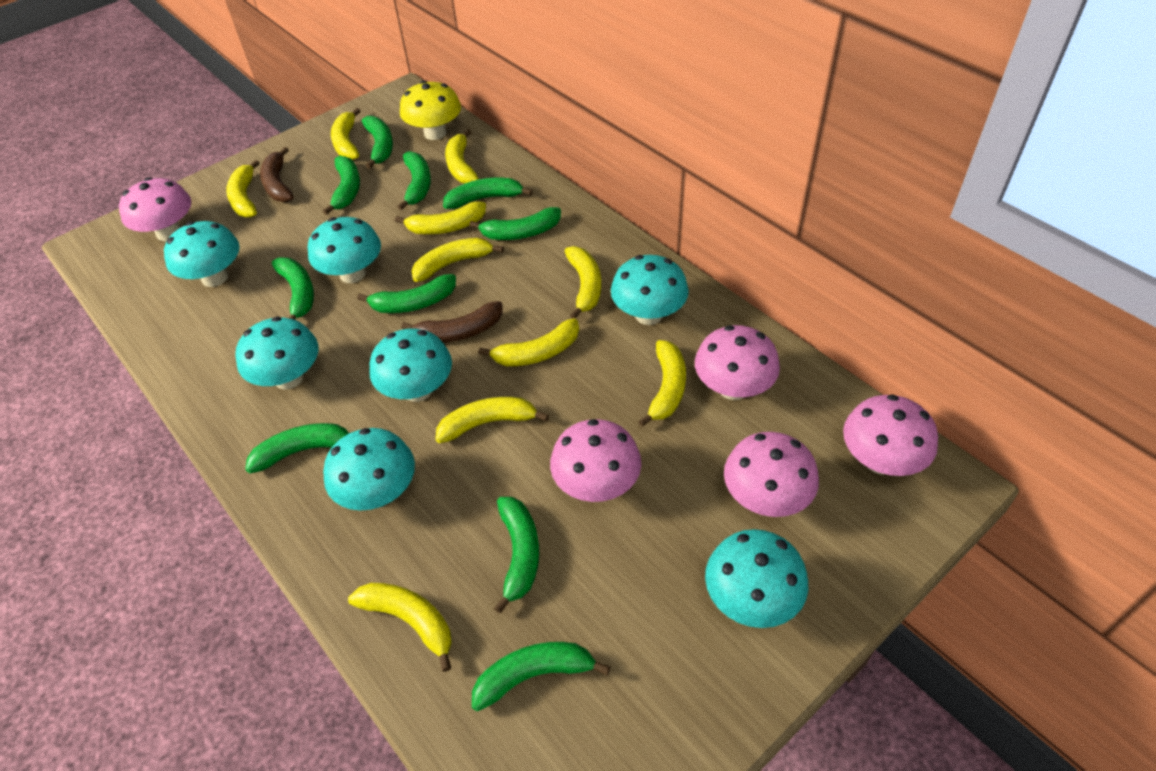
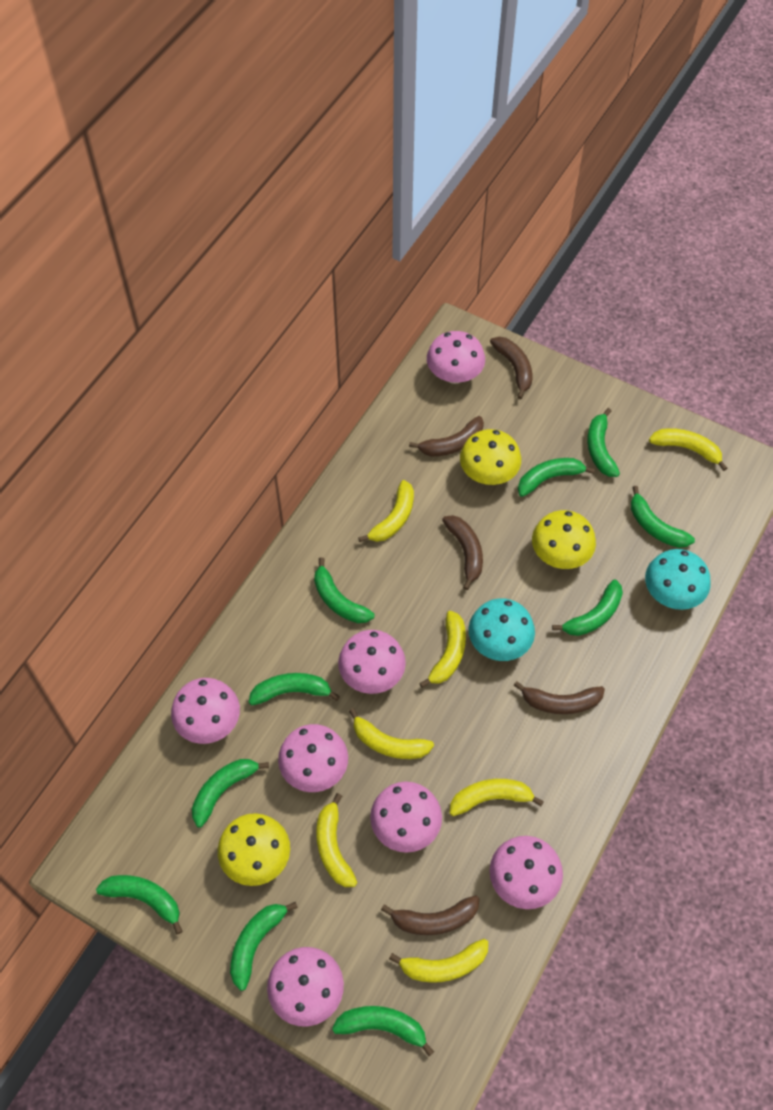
brown banana: 2 -> 5
pink mushroom: 5 -> 7
turquoise mushroom: 7 -> 2
yellow banana: 10 -> 7
yellow mushroom: 1 -> 3

